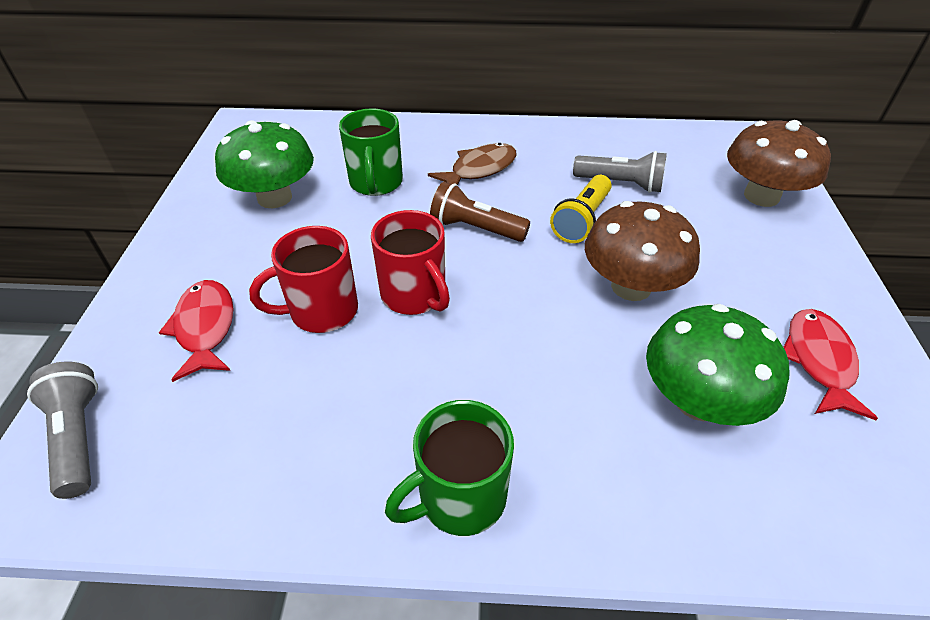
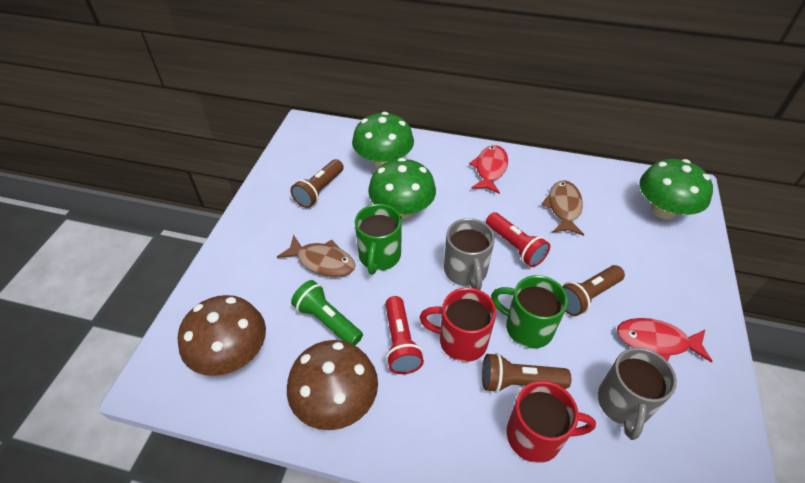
brown fish: 1 -> 2
brown flashlight: 1 -> 3
green flashlight: 0 -> 1
green mushroom: 2 -> 3
grey flashlight: 2 -> 0
grey mug: 0 -> 2
red flashlight: 0 -> 2
yellow flashlight: 1 -> 0

